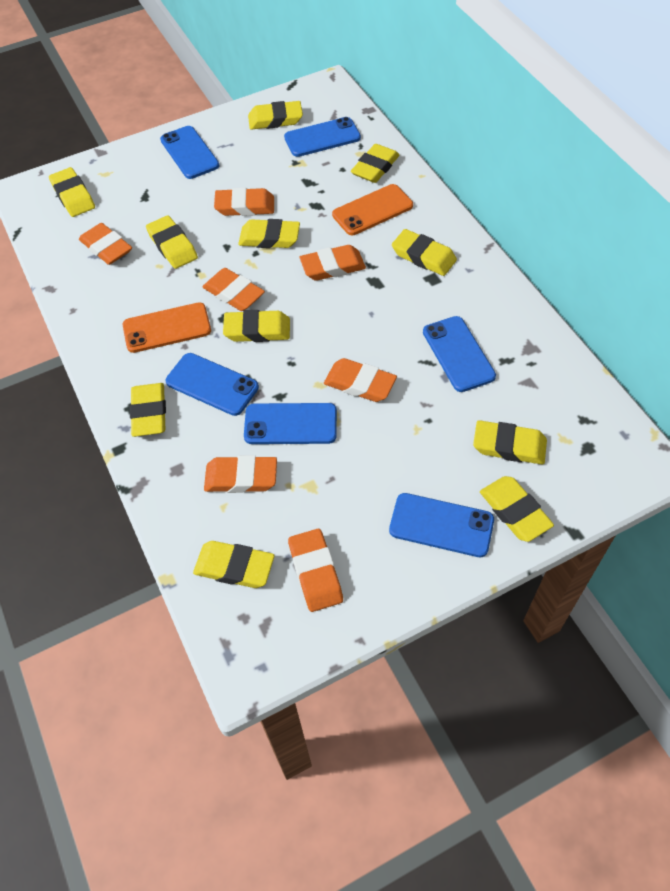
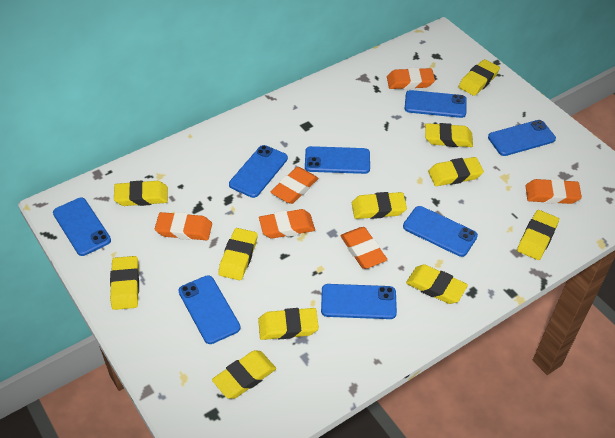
blue phone: 6 -> 8
orange eraser: 7 -> 6
orange phone: 2 -> 0

